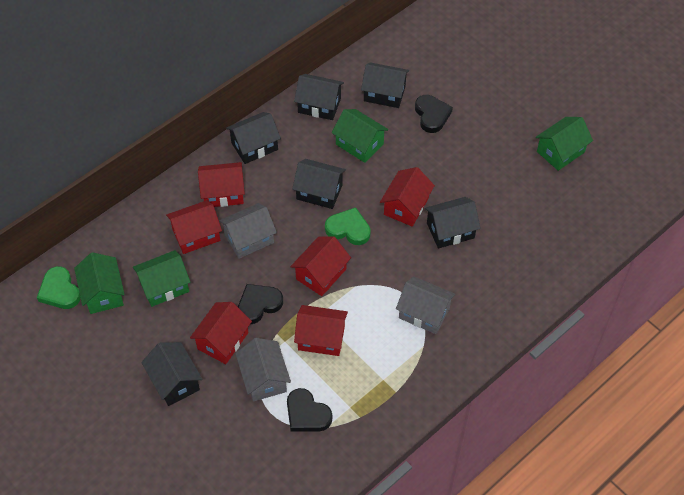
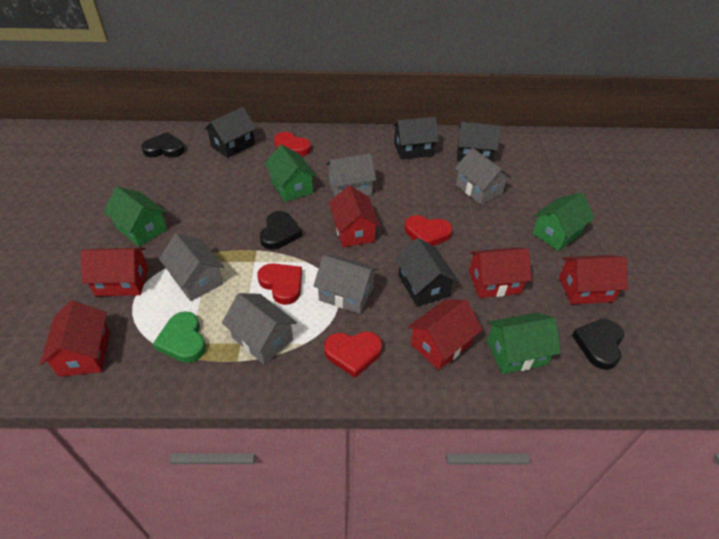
black house: 6 -> 4
green heart: 2 -> 1
grey house: 3 -> 5
red heart: 0 -> 4

